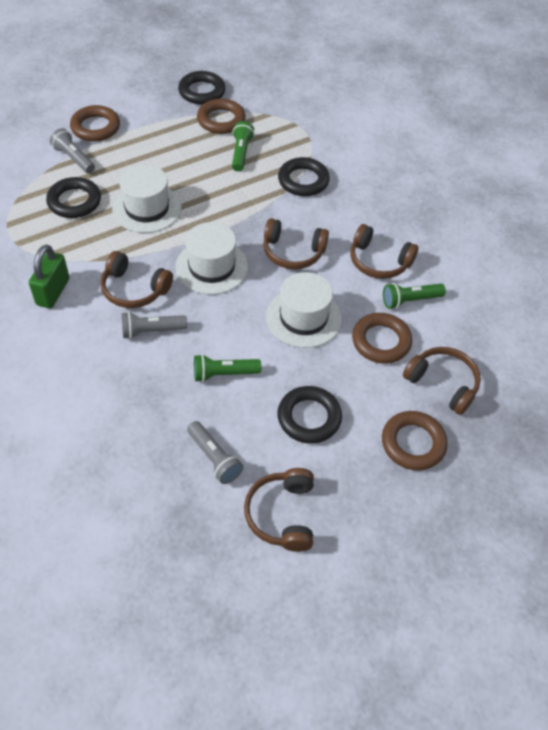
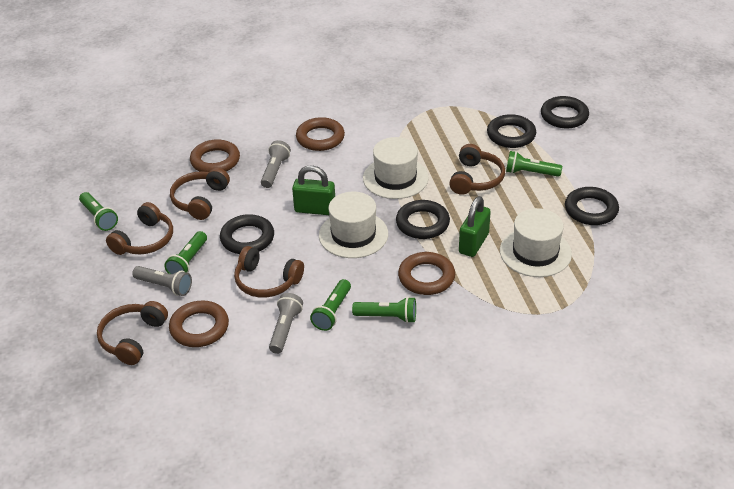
black ring: 4 -> 5
green flashlight: 3 -> 5
green padlock: 1 -> 2

